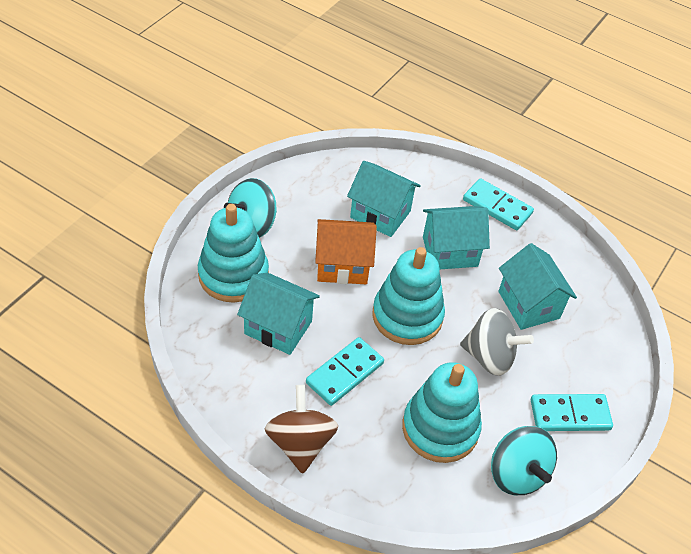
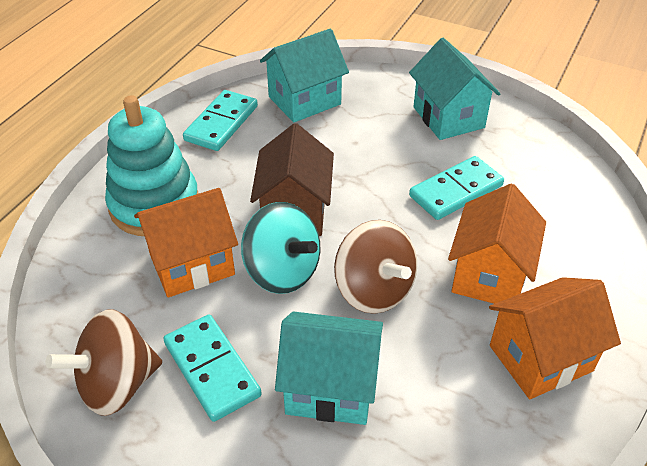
brown house: 0 -> 1
brown spinning top: 1 -> 2
grey spinning top: 1 -> 0
orange house: 1 -> 3
turquoise house: 4 -> 3
turquoise spinning top: 2 -> 1
turquoise stacking toy: 3 -> 1

